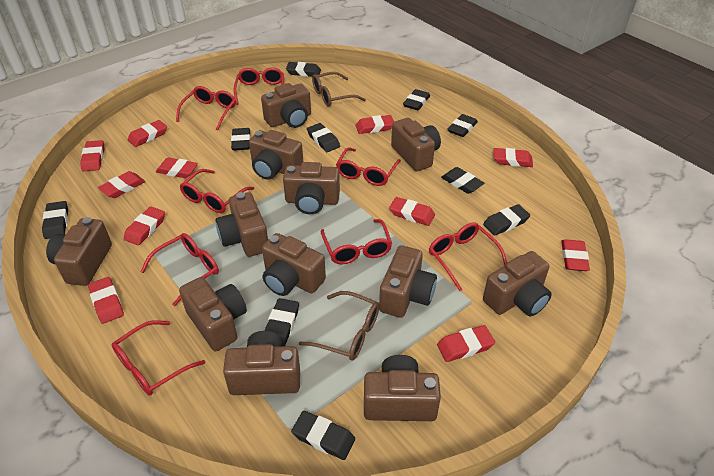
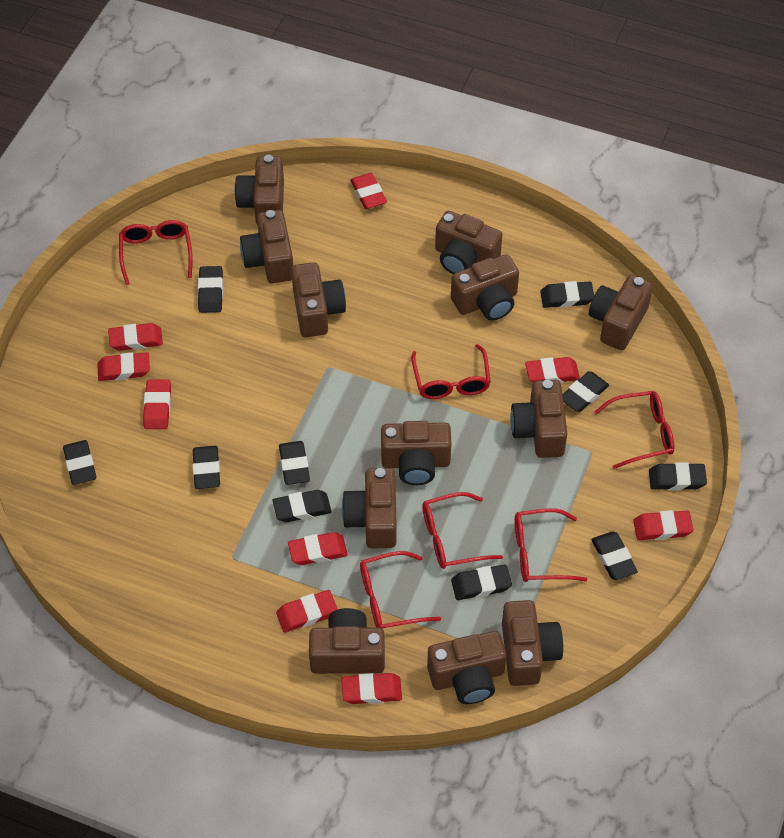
brown glasses: 2 -> 0
red eraser: 11 -> 9
red glasses: 8 -> 6

